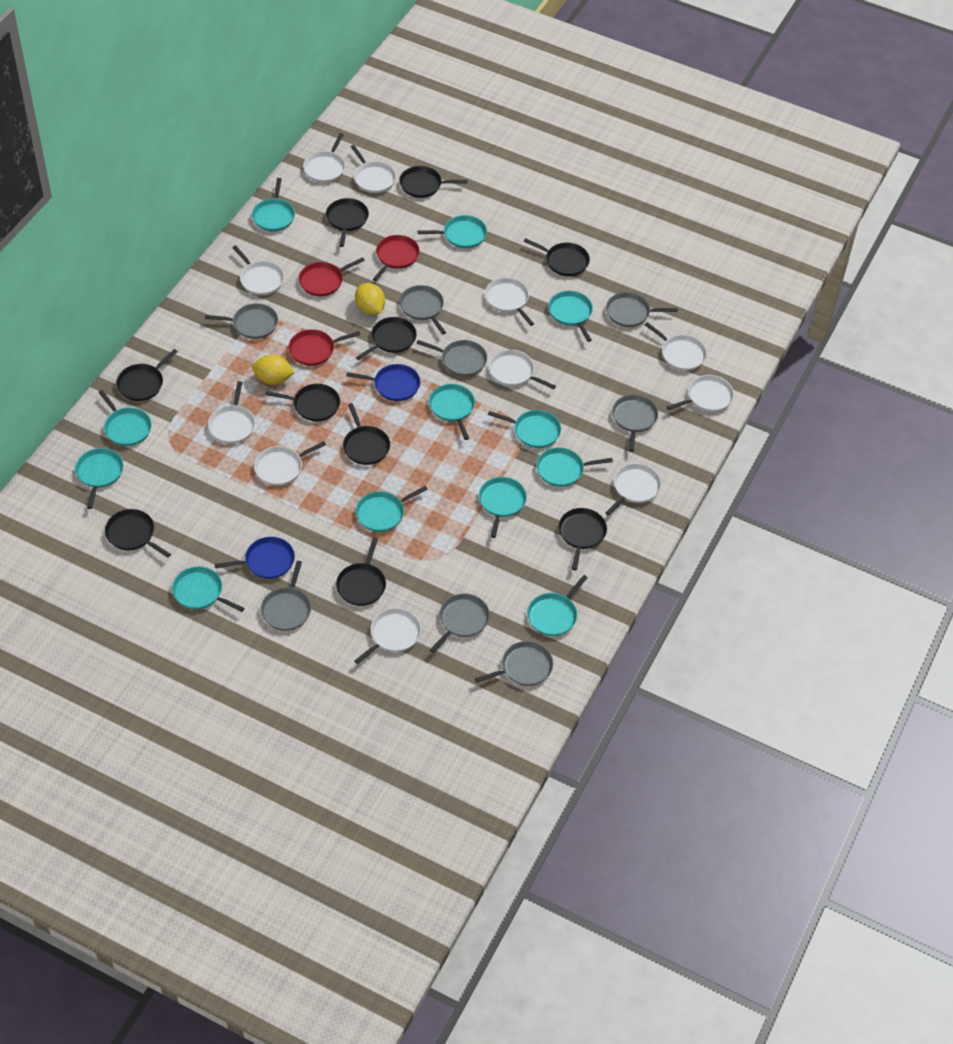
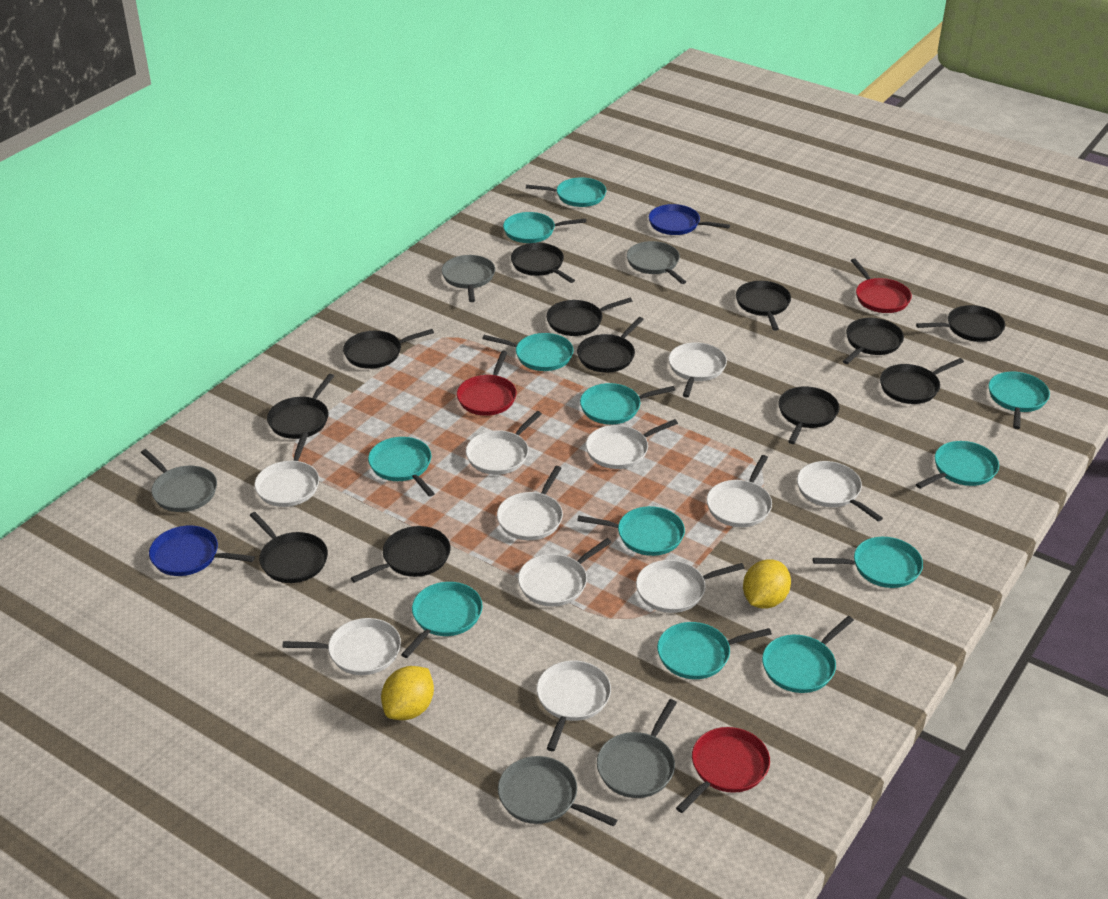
black pan: 10 -> 12
grey pan: 8 -> 5

